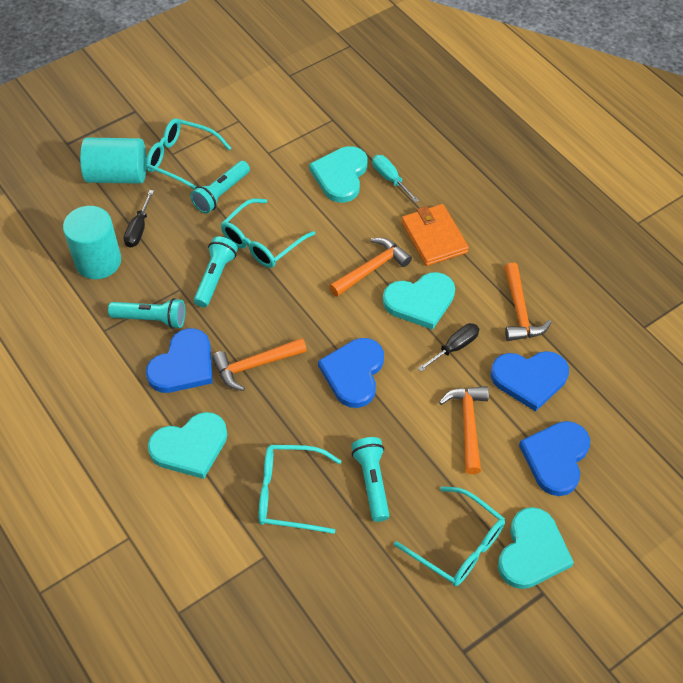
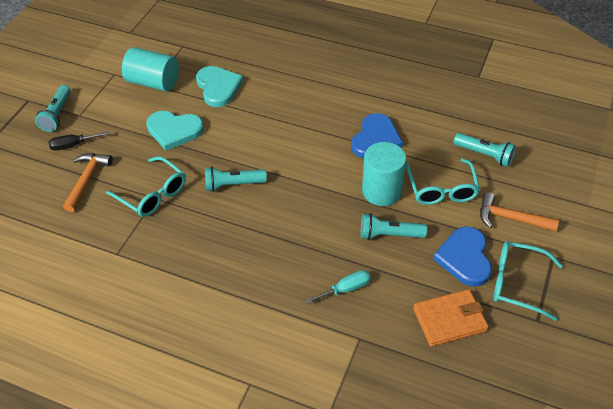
black screwdriver: 2 -> 1
blue heart: 4 -> 2
orange hammer: 4 -> 2
turquoise glasses: 4 -> 3
turquoise heart: 4 -> 2

